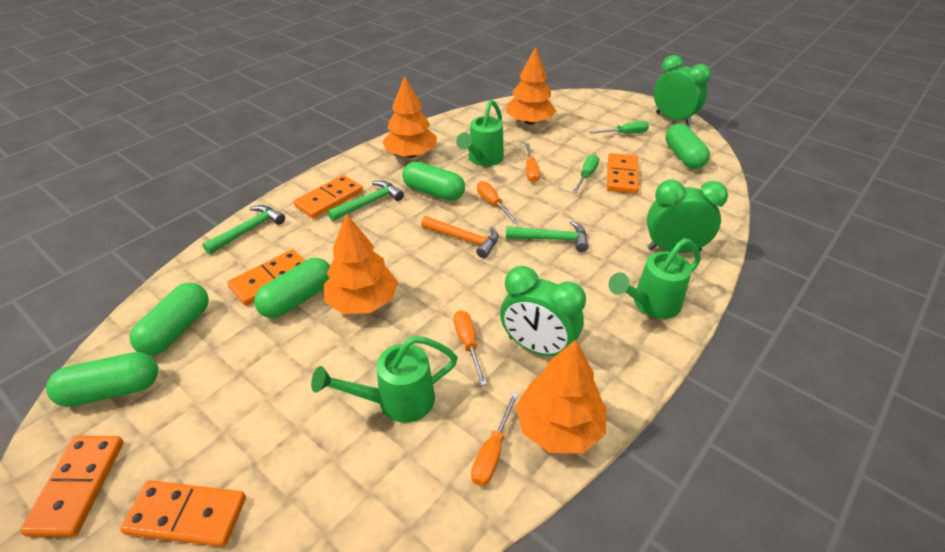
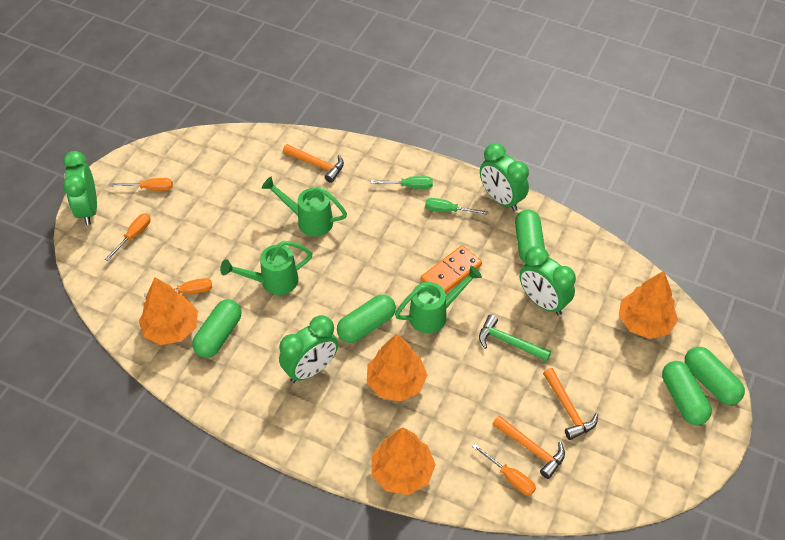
green clock: 3 -> 4
green hammer: 3 -> 1
orange domino: 5 -> 1
orange hammer: 1 -> 3

